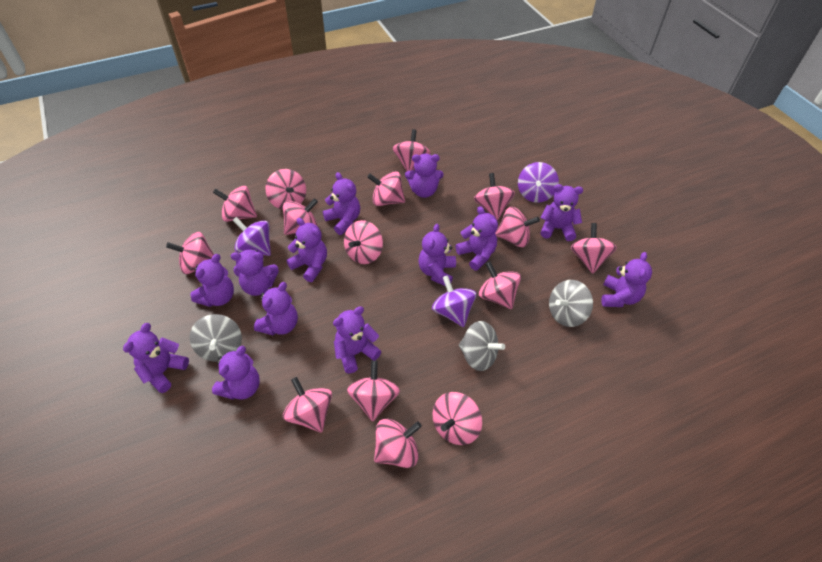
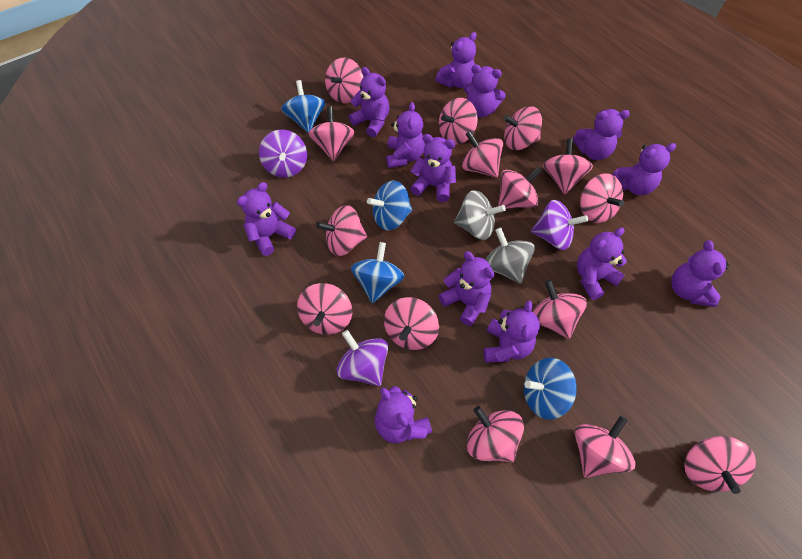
blue spinning top: 0 -> 4
grey spinning top: 3 -> 2

